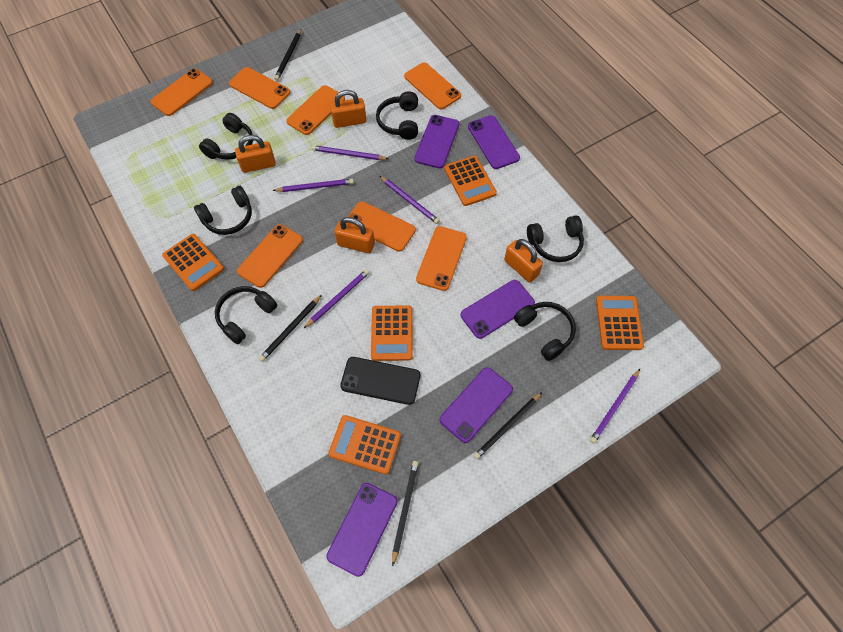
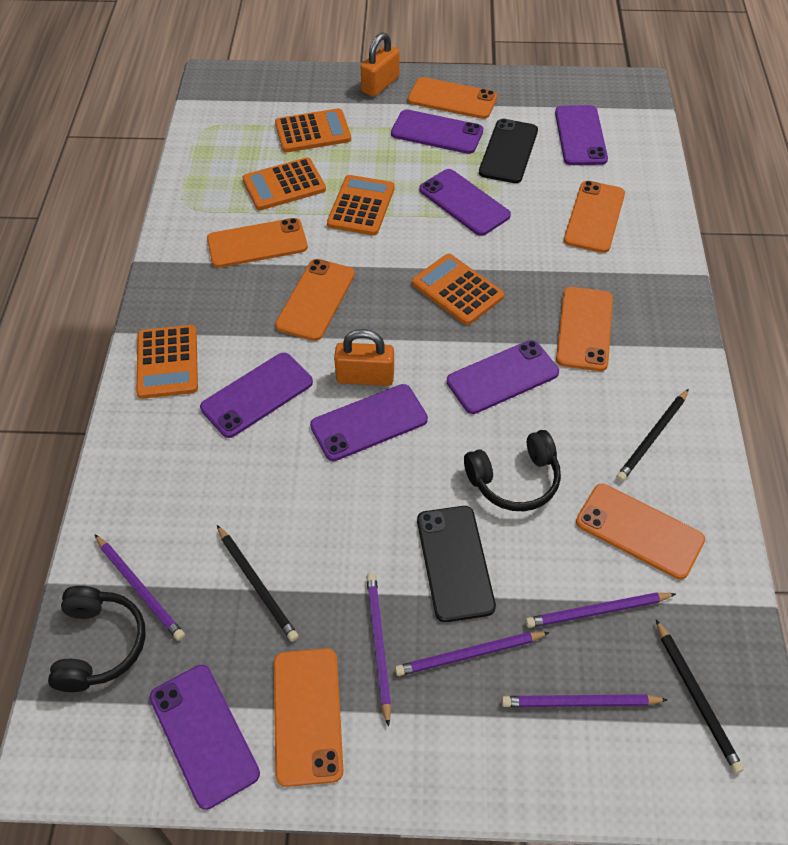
black headphones: 6 -> 2
black pencil: 4 -> 3
black phone: 1 -> 2
orange padlock: 4 -> 2
purple phone: 5 -> 7

